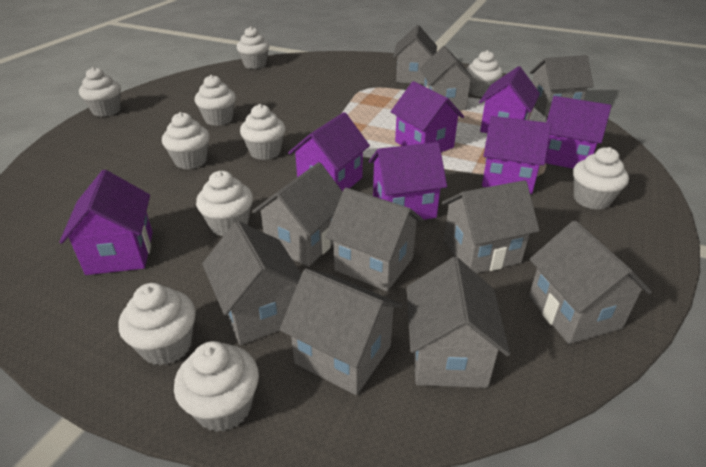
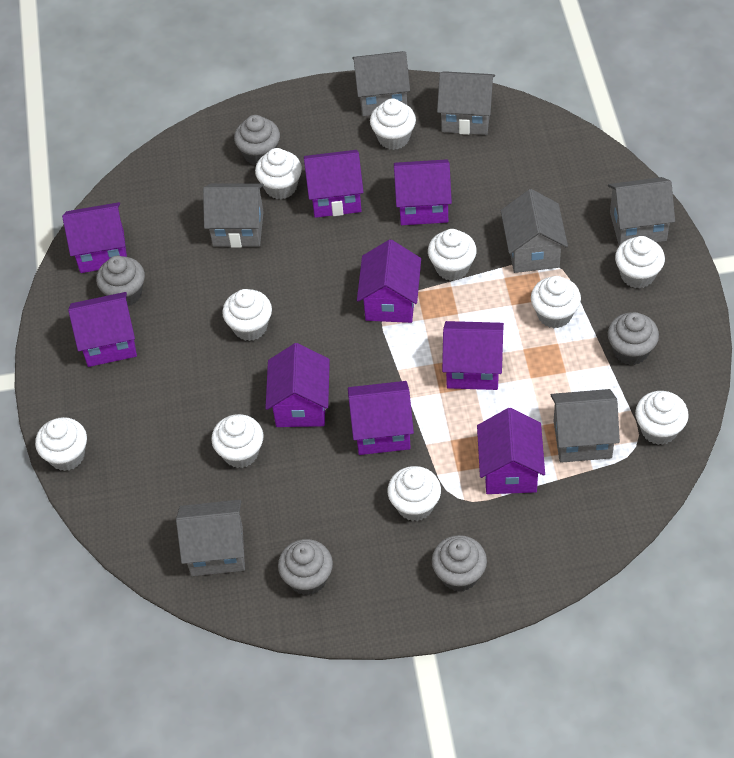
grey cupcake: 0 -> 5
grey house: 10 -> 7
purple house: 7 -> 9

